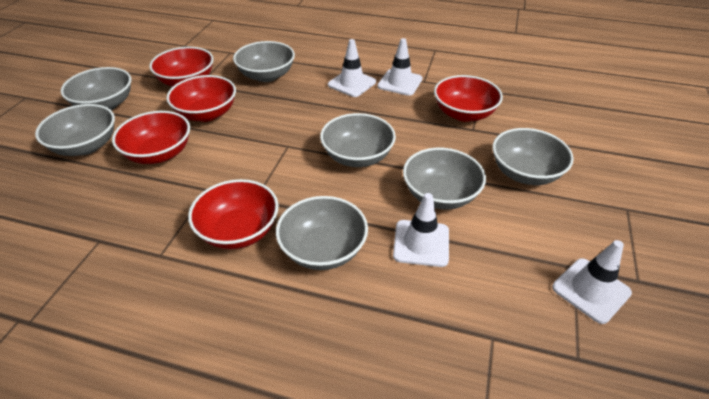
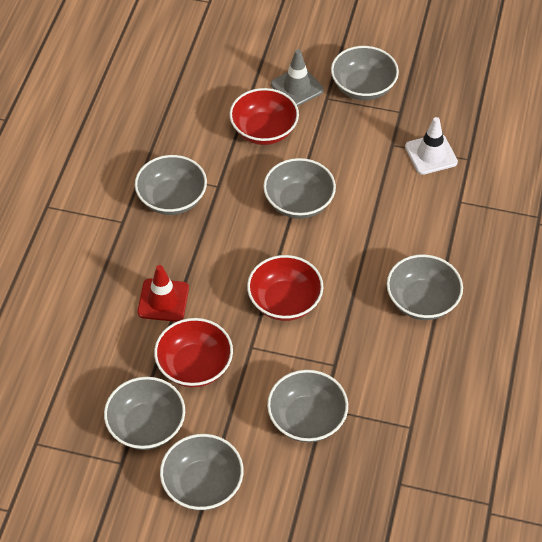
grey traffic cone: 0 -> 1
red bowl: 5 -> 3
red traffic cone: 0 -> 1
white traffic cone: 4 -> 1

